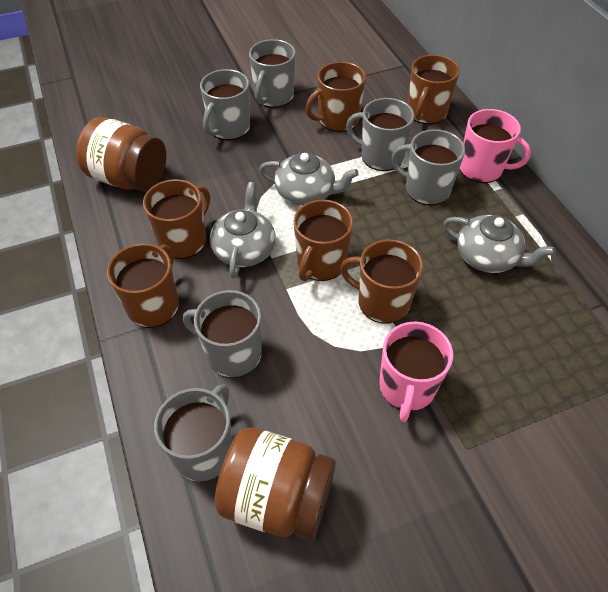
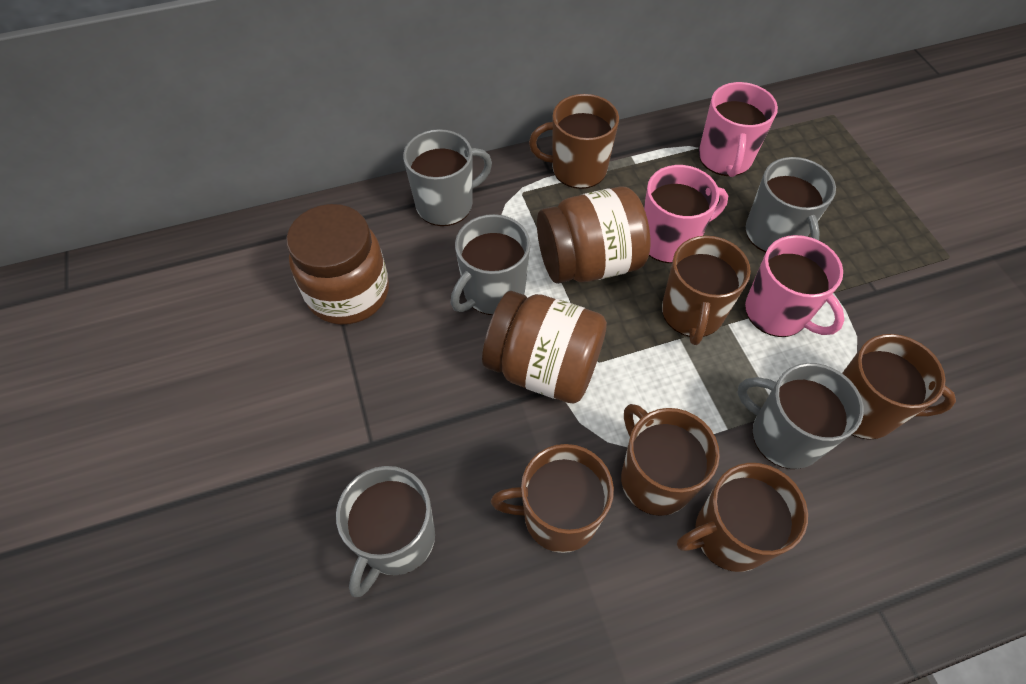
brown jar: 2 -> 3
grey mug: 6 -> 5
grey teapot: 3 -> 0
pink mug: 2 -> 3

